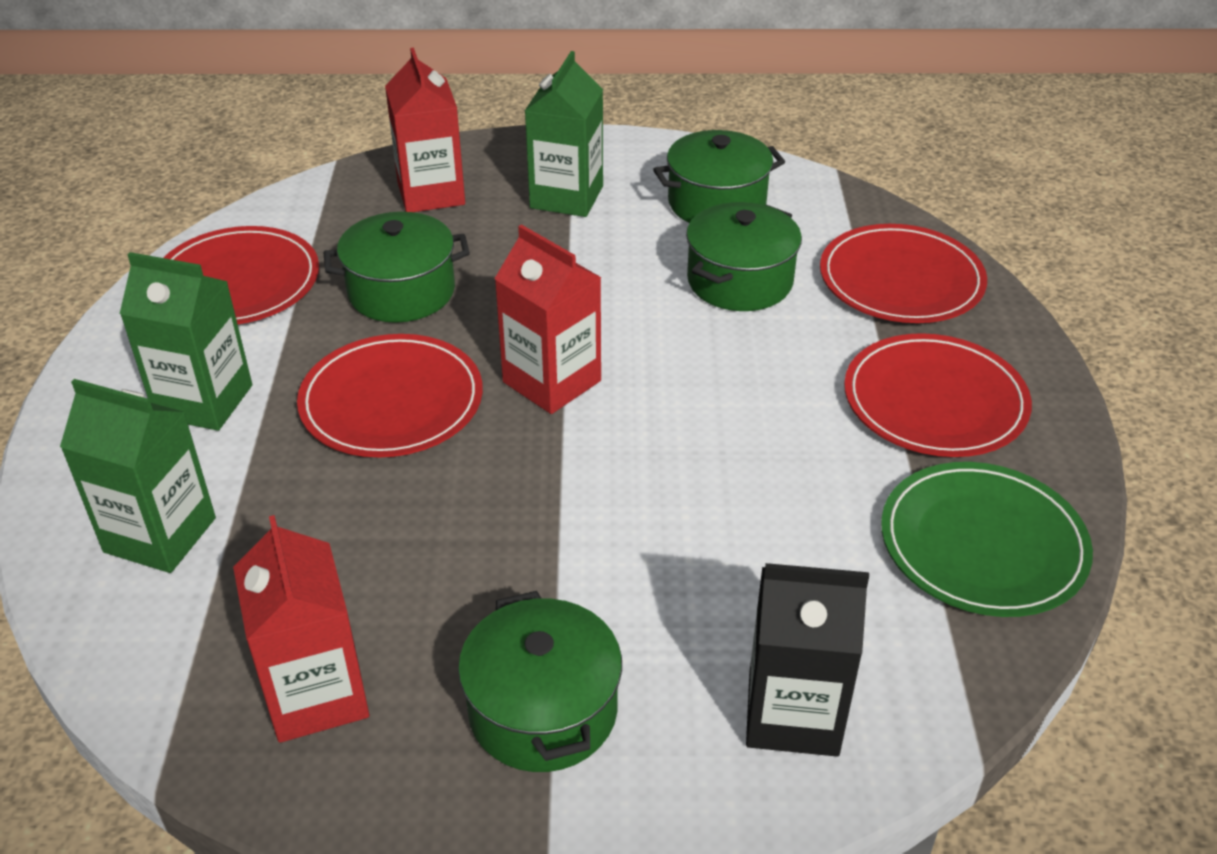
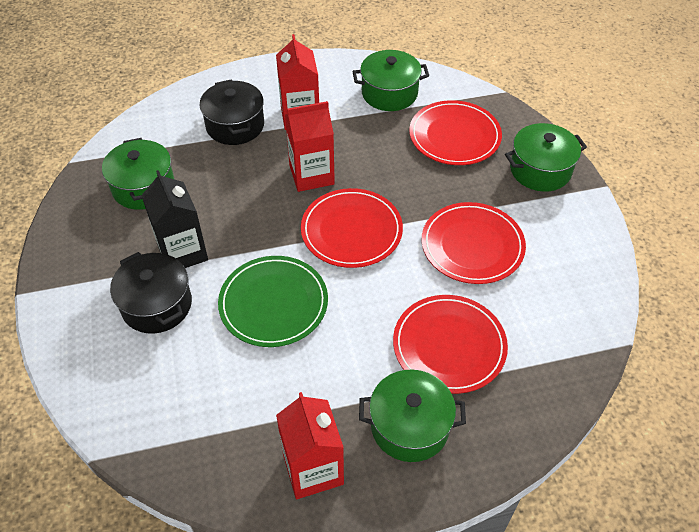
black pot: 0 -> 2
green carton: 3 -> 0

